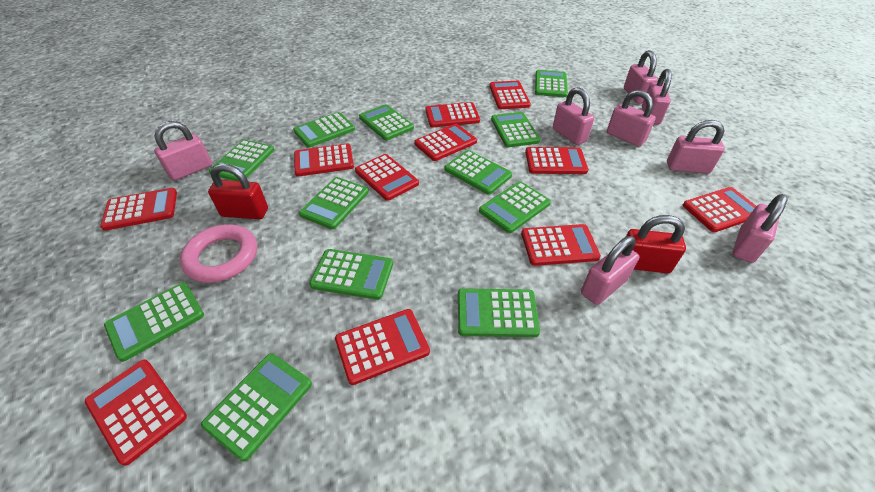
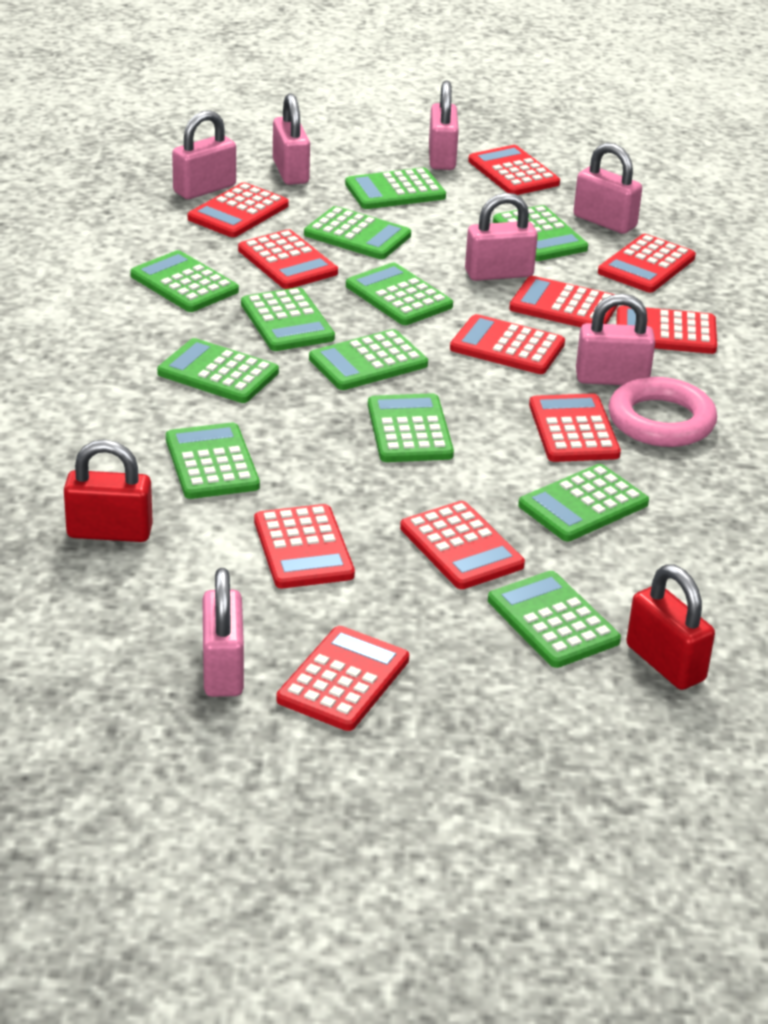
pink padlock: 8 -> 7

